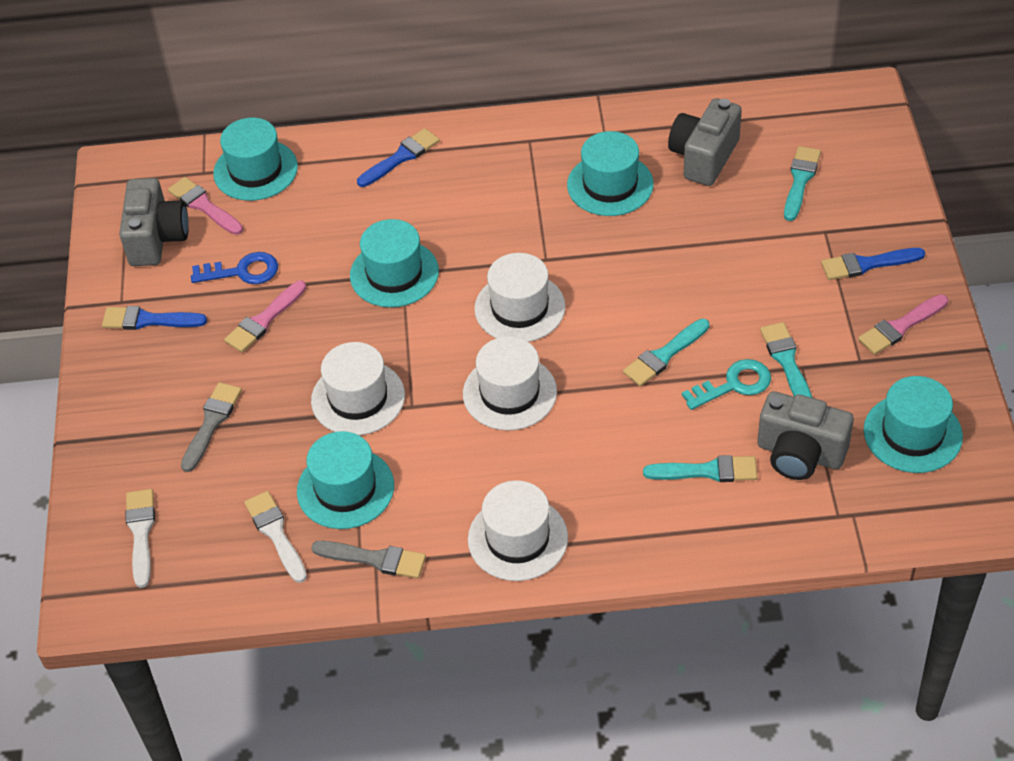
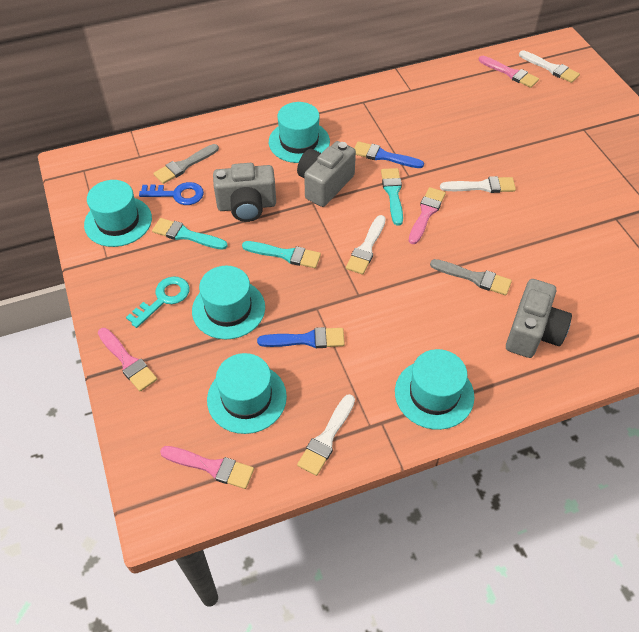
blue brush: 3 -> 2
pink brush: 3 -> 4
turquoise brush: 4 -> 3
white brush: 2 -> 4
white hat: 4 -> 0

